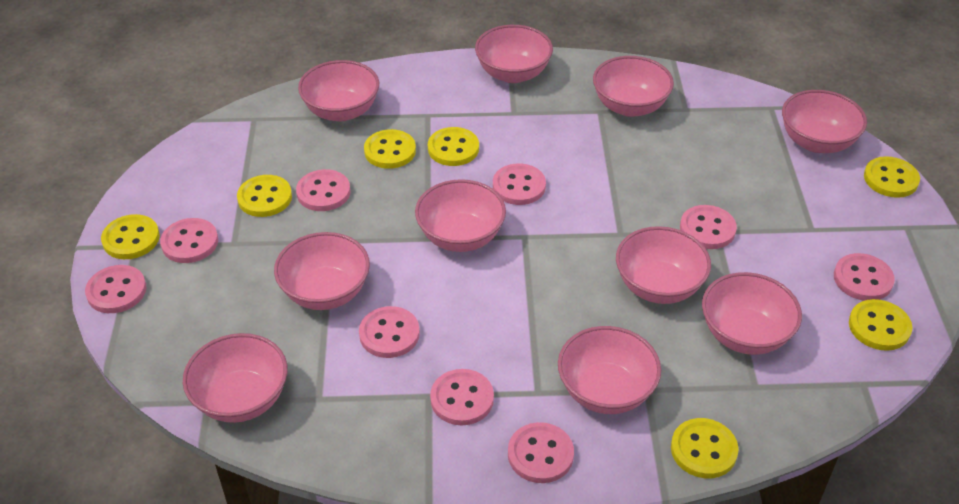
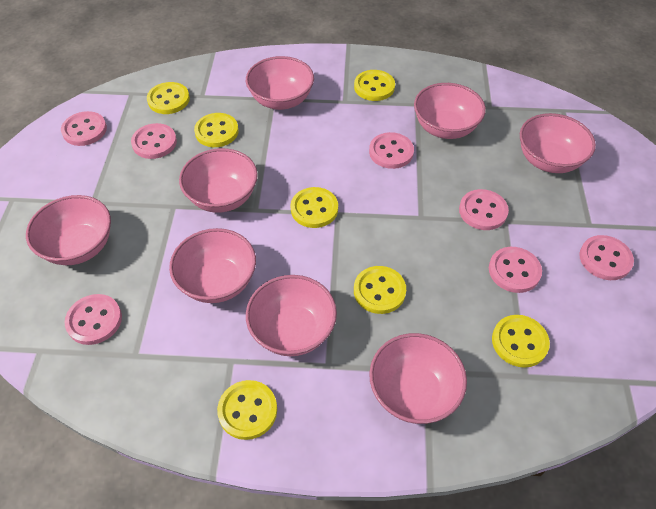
pink bowl: 10 -> 8
pink button: 9 -> 7

